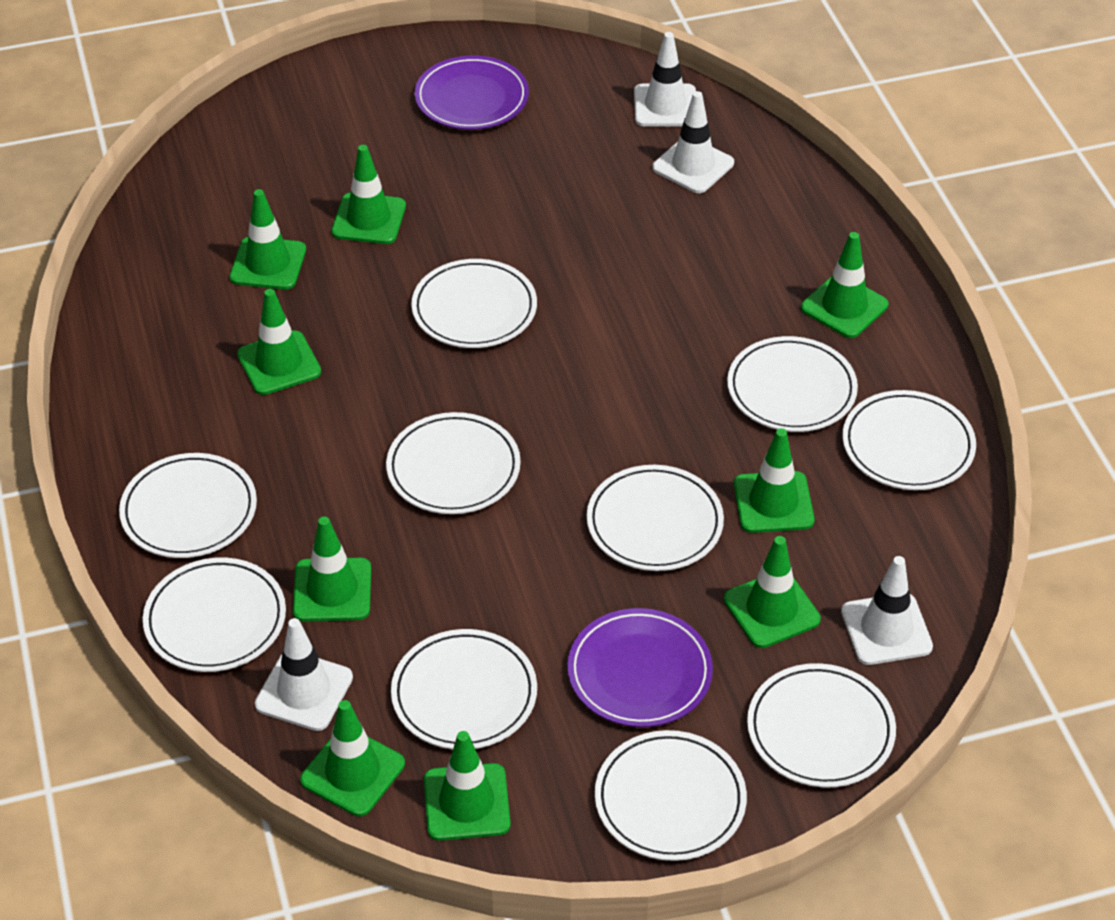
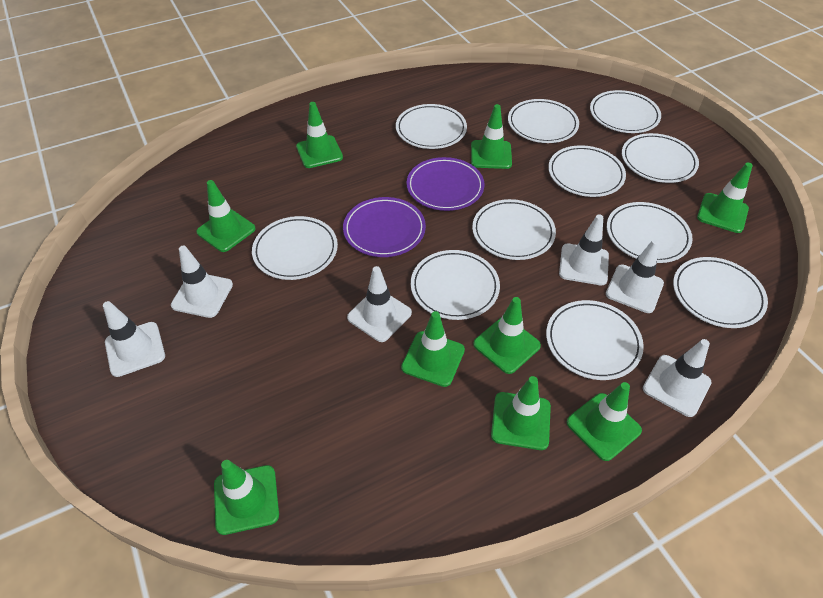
white plate: 10 -> 11
white traffic cone: 4 -> 6

